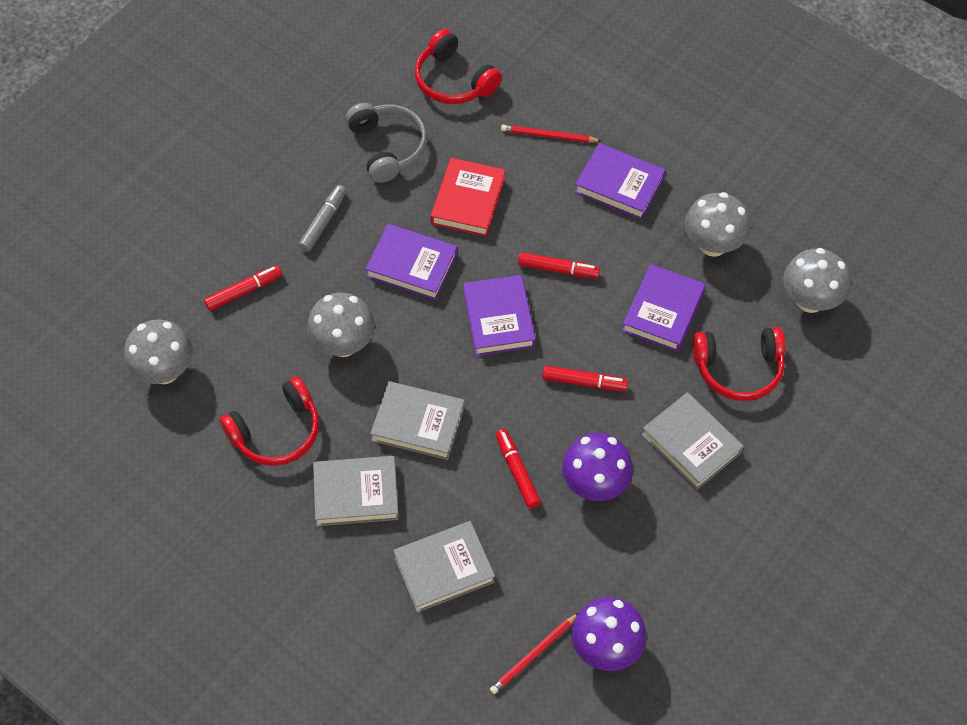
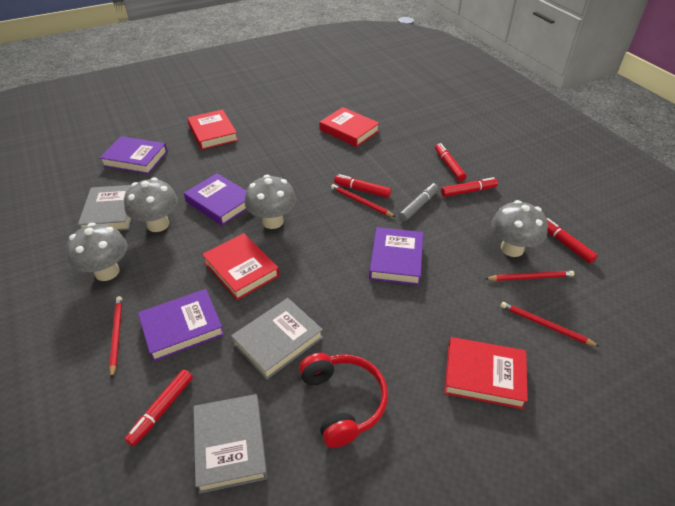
grey book: 4 -> 3
grey headphones: 1 -> 0
purple mushroom: 2 -> 0
red book: 1 -> 4
red headphones: 3 -> 1
red marker: 4 -> 5
red pencil: 2 -> 4

